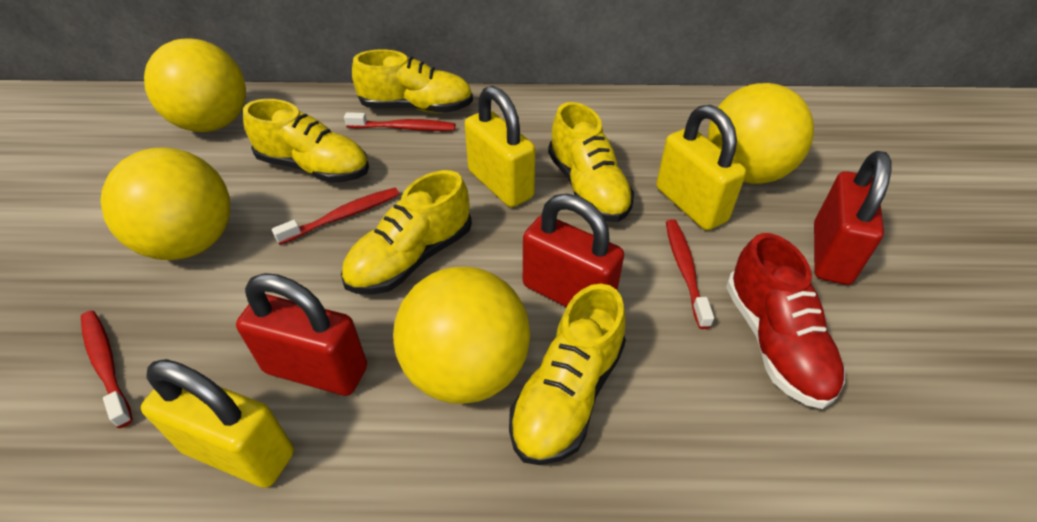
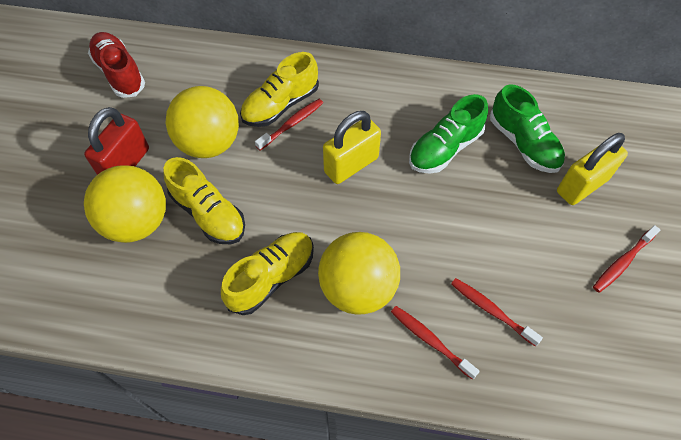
green shoe: 0 -> 2
red padlock: 3 -> 1
yellow ball: 4 -> 3
yellow padlock: 3 -> 2
yellow shoe: 5 -> 3

